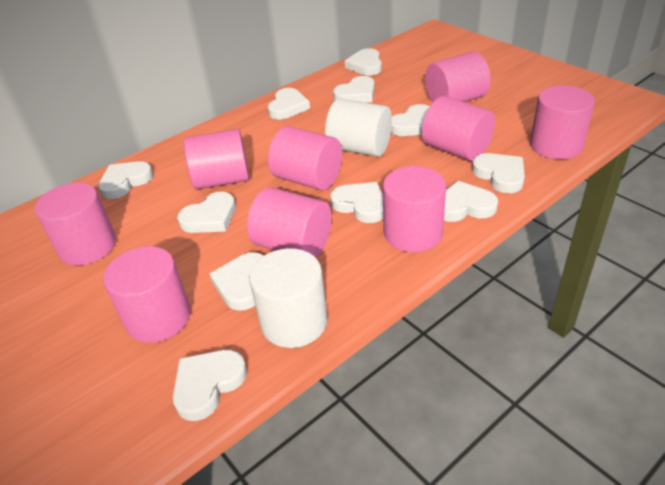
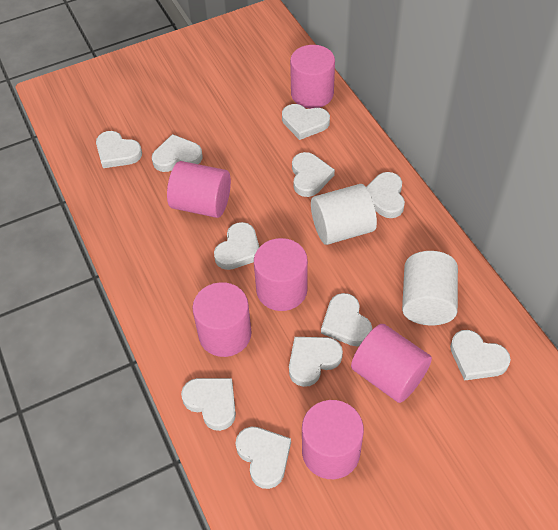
pink cylinder: 9 -> 6

